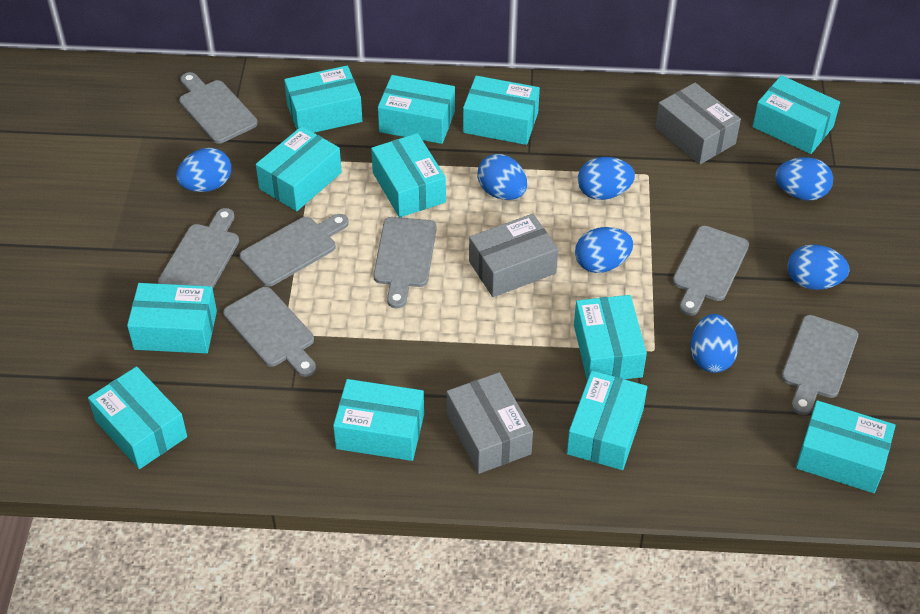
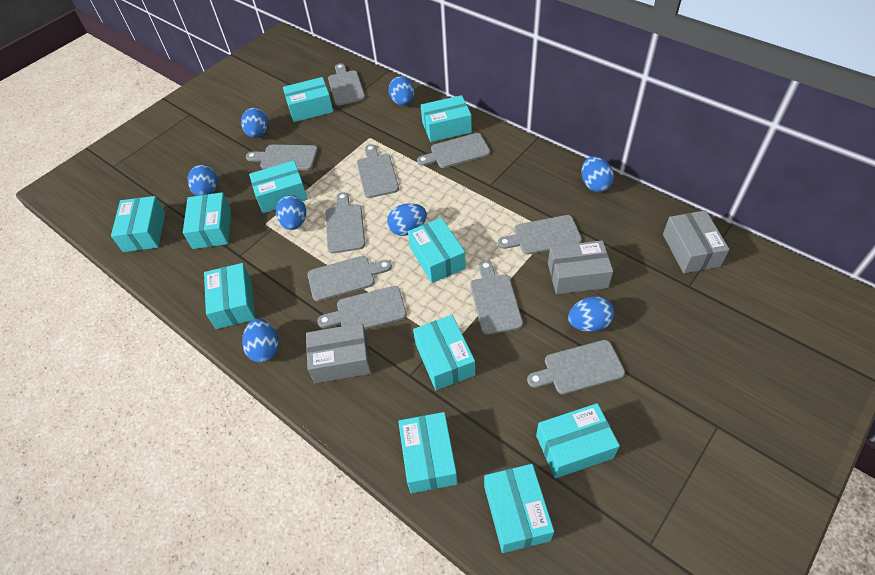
blue egg: 7 -> 8
grey cutting board: 7 -> 10
turquoise box: 12 -> 11

